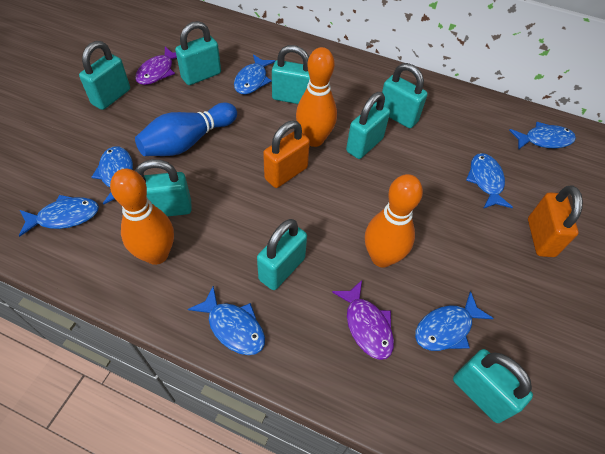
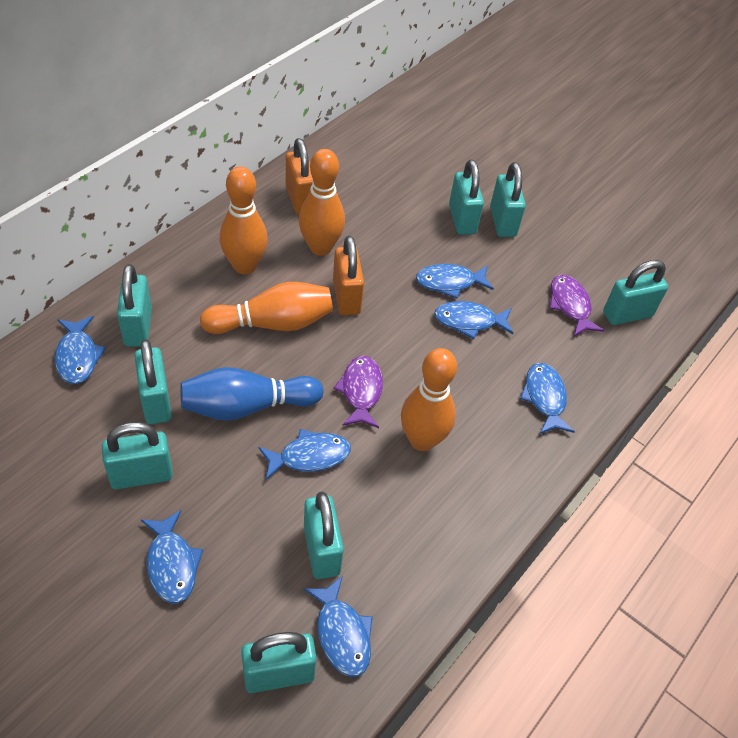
orange bowling pin: 3 -> 4

